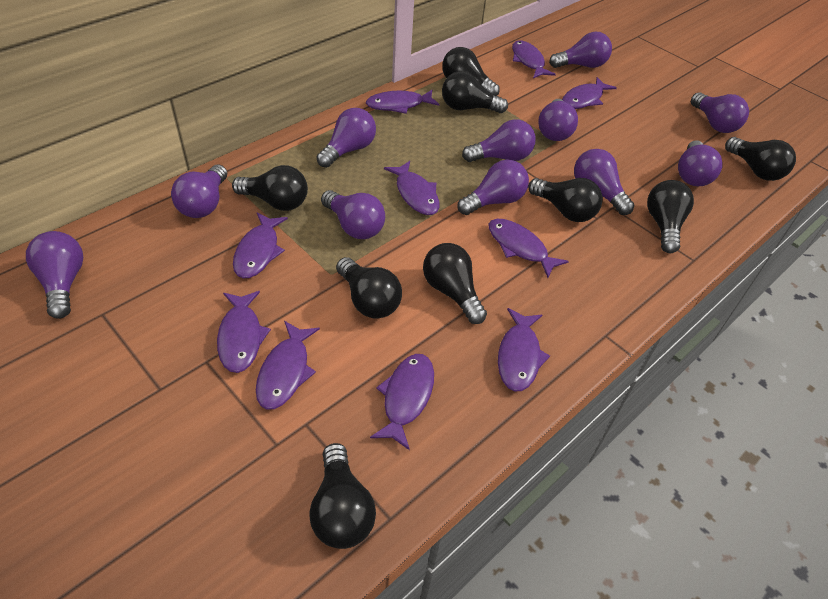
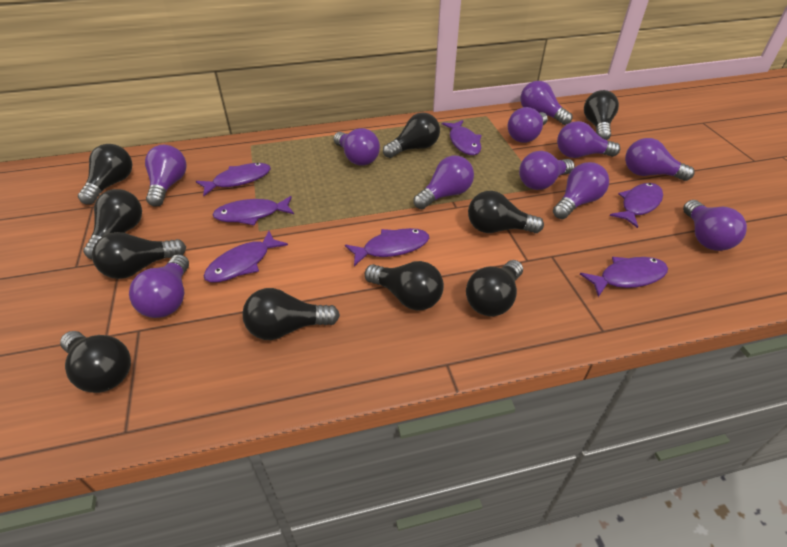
black light bulb: 9 -> 10
purple fish: 10 -> 7

